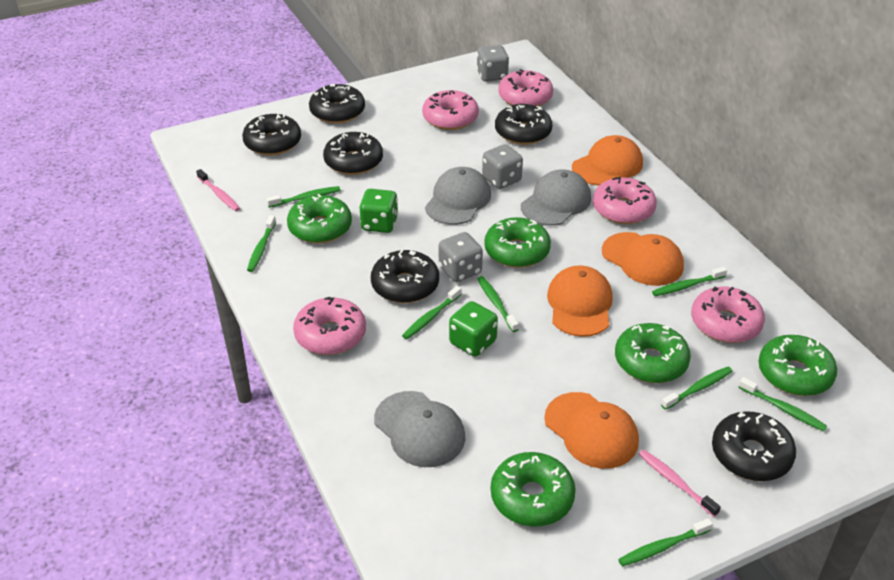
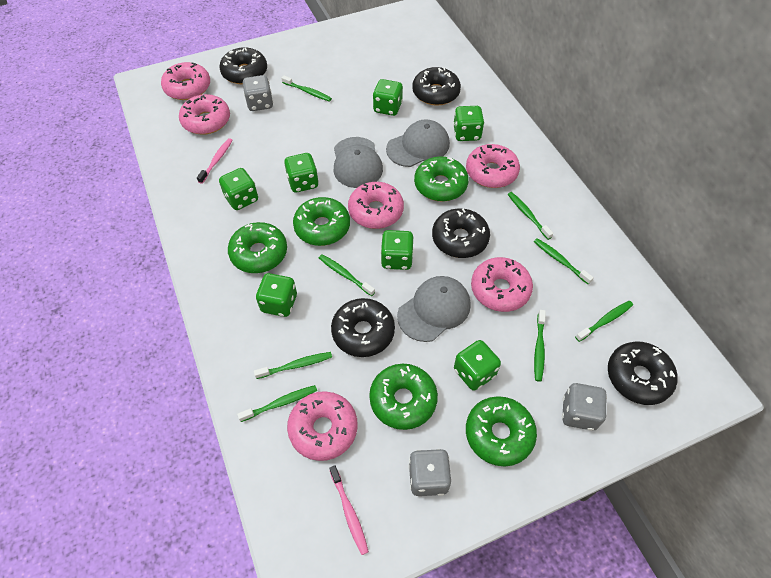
black donut: 6 -> 5
green dice: 2 -> 7
orange cap: 4 -> 0
pink donut: 5 -> 6

